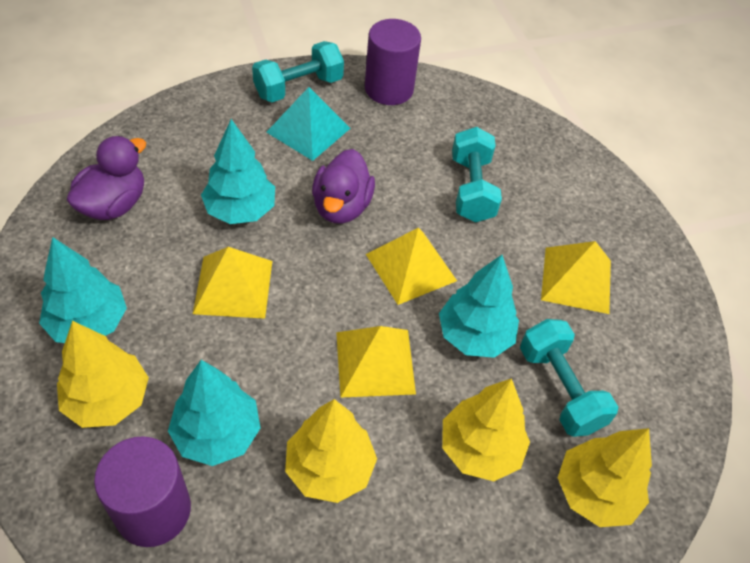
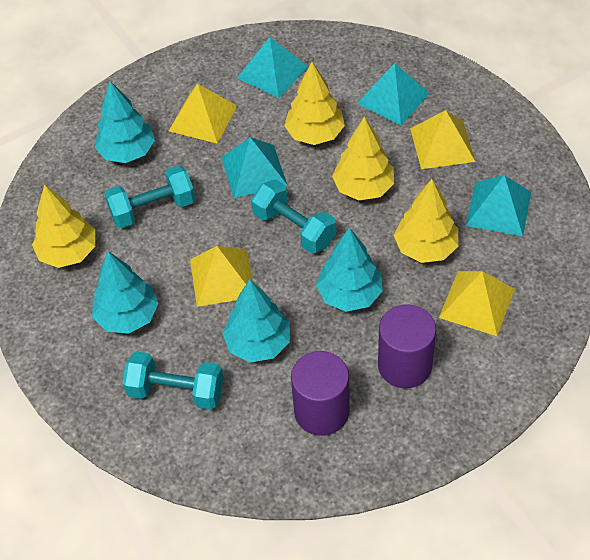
purple duck: 2 -> 0
turquoise pyramid: 1 -> 4

